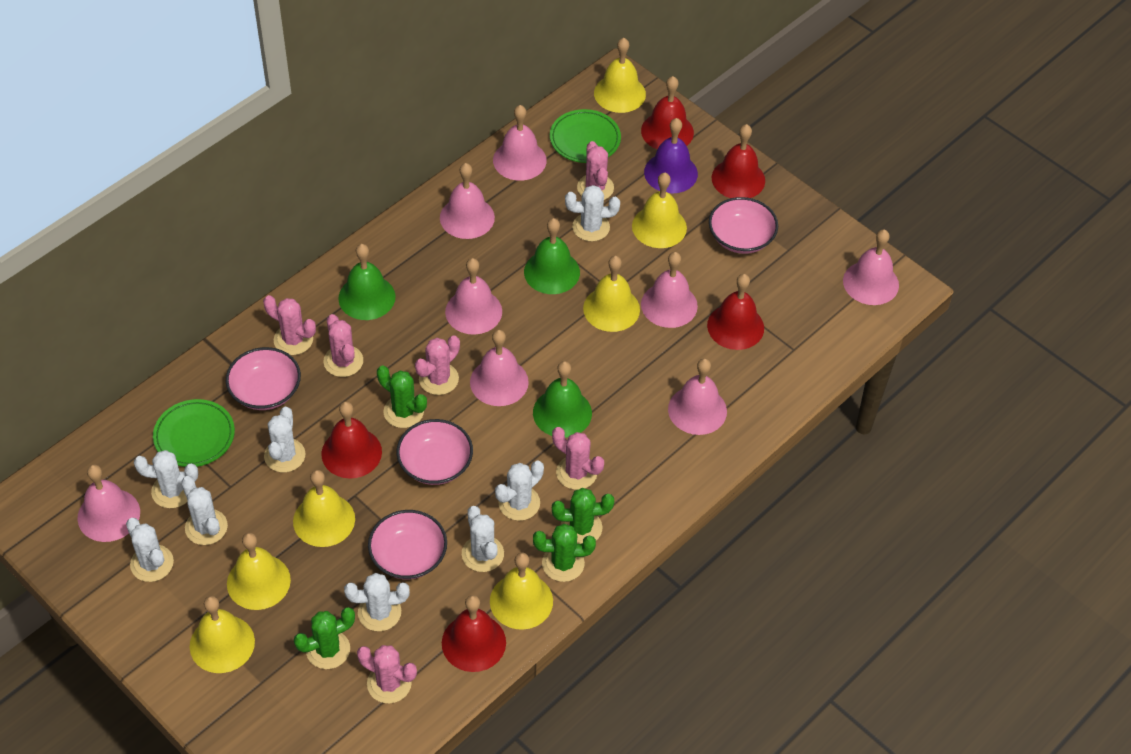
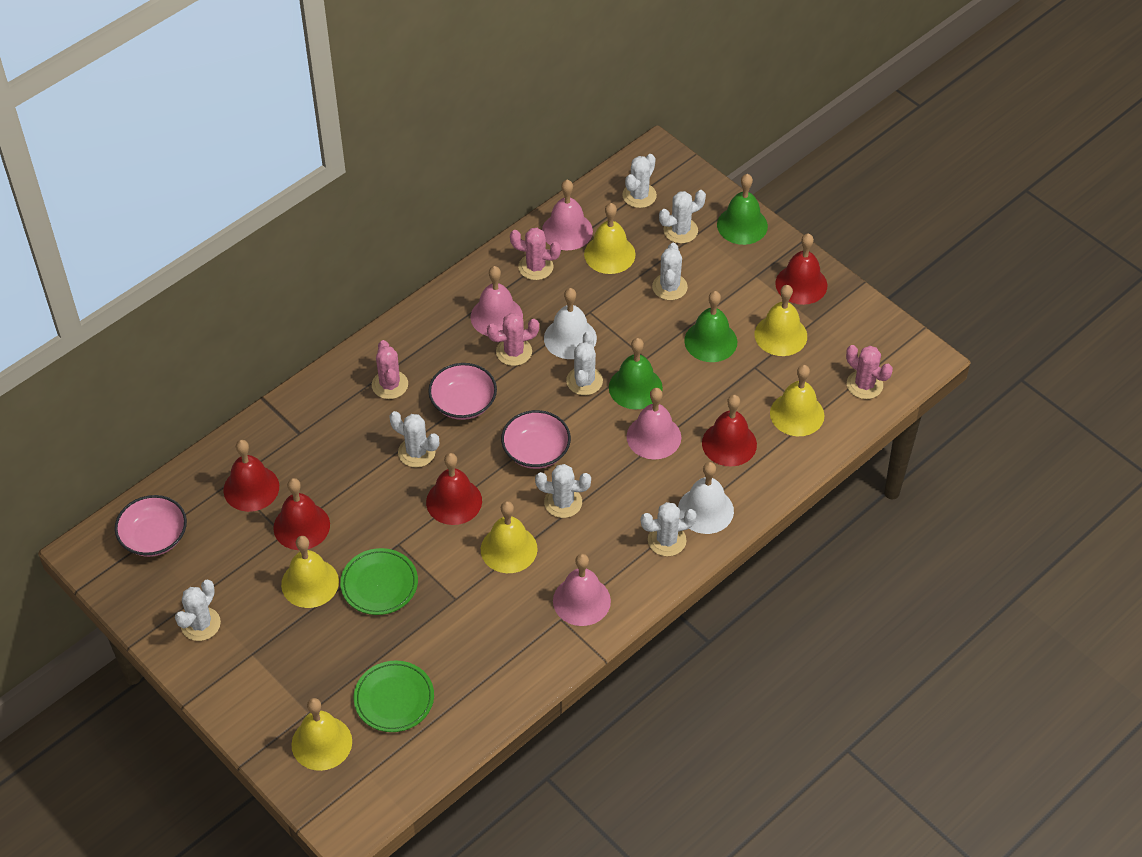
green cactus: 4 -> 0
pink bell: 8 -> 4
pink bowl: 4 -> 3
pink cactus: 6 -> 4
purple bell: 1 -> 0
white bell: 0 -> 2
yellow bell: 7 -> 6

